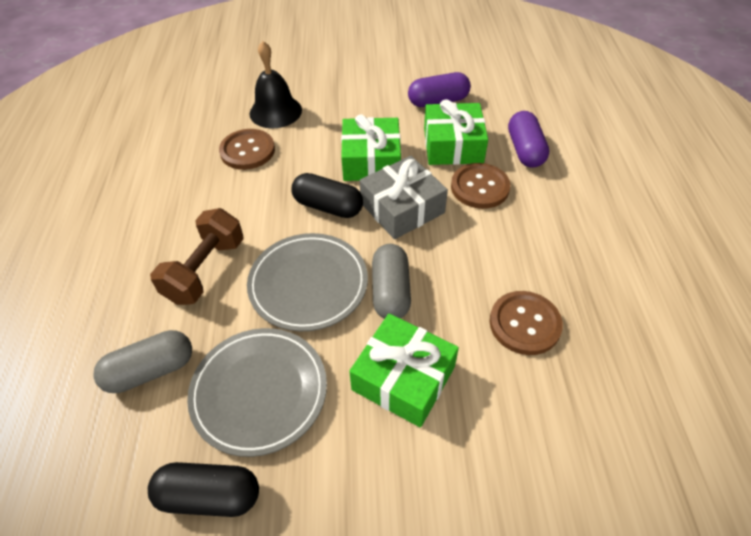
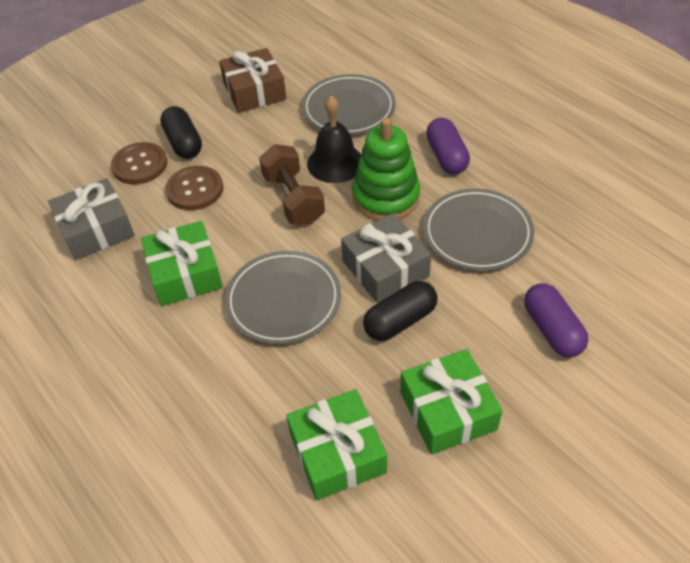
brown button: 3 -> 2
brown gift: 0 -> 1
green stacking toy: 0 -> 1
grey capsule: 2 -> 0
grey gift: 1 -> 2
grey plate: 2 -> 3

